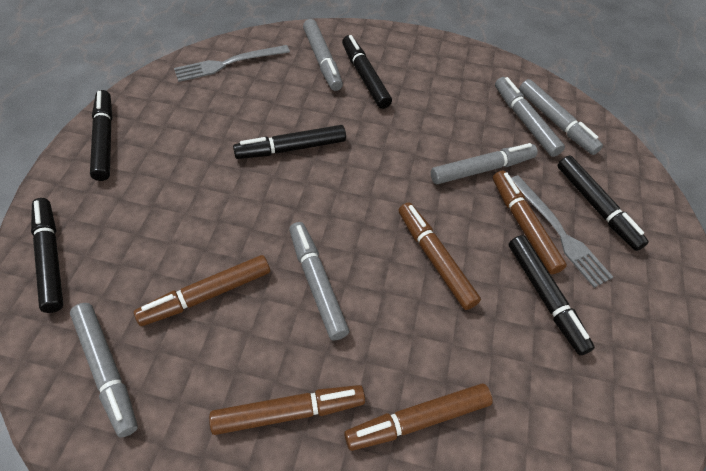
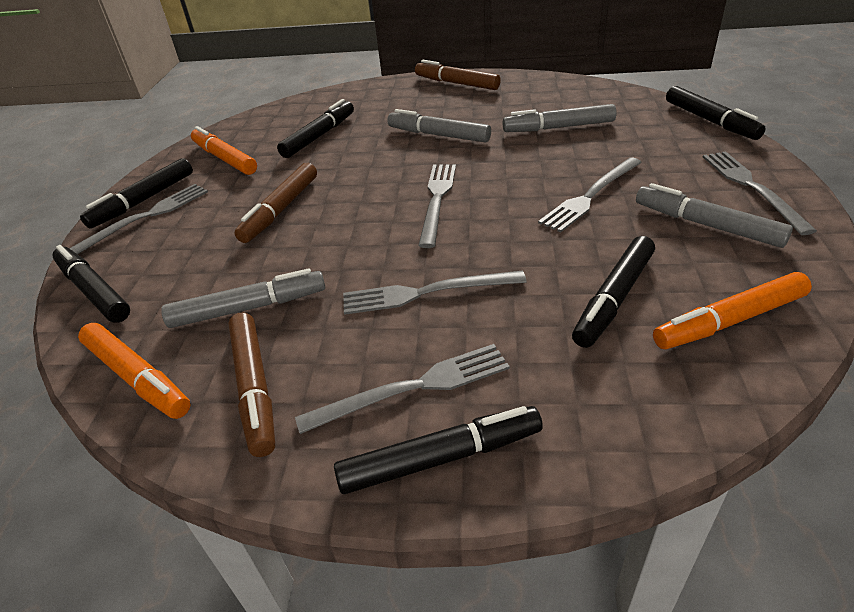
brown marker: 5 -> 3
grey fork: 2 -> 6
grey marker: 6 -> 4
orange marker: 0 -> 3

